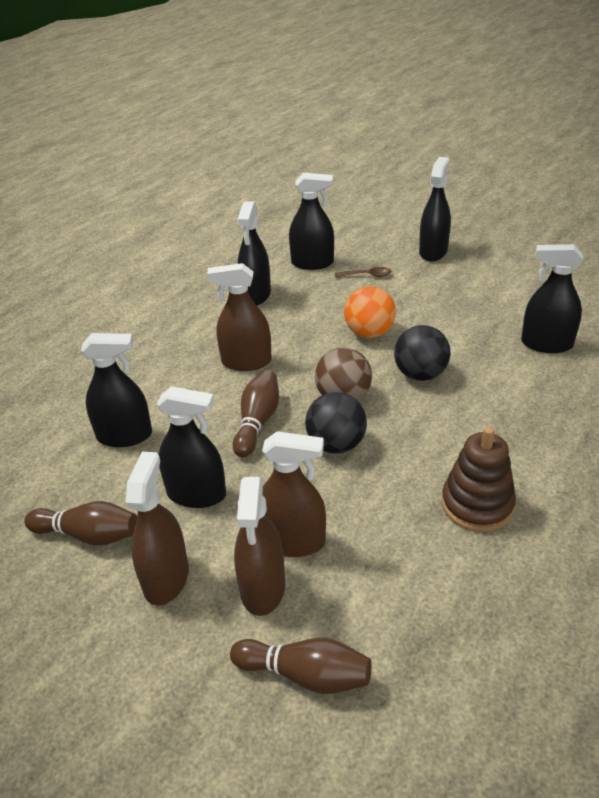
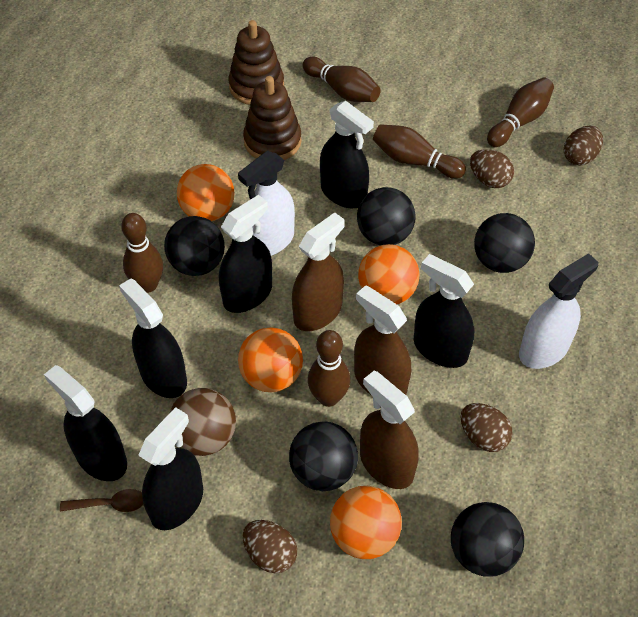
black ball: 2 -> 5
brown bowling pin: 3 -> 5
brown egg: 0 -> 4
brown spray bottle: 4 -> 3
brown stacking toy: 1 -> 2
orange ball: 1 -> 4
white spray bottle: 0 -> 2

